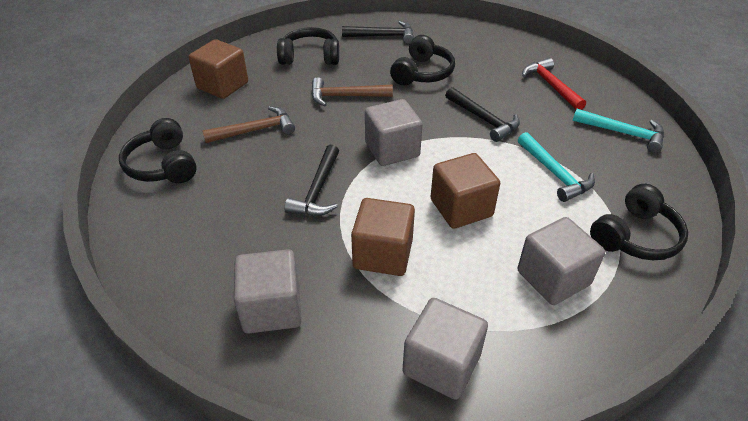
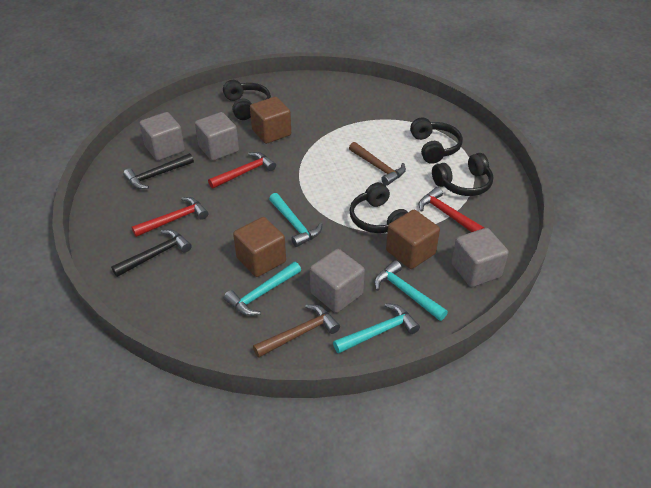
black hammer: 3 -> 2
red hammer: 1 -> 3
turquoise hammer: 2 -> 4

